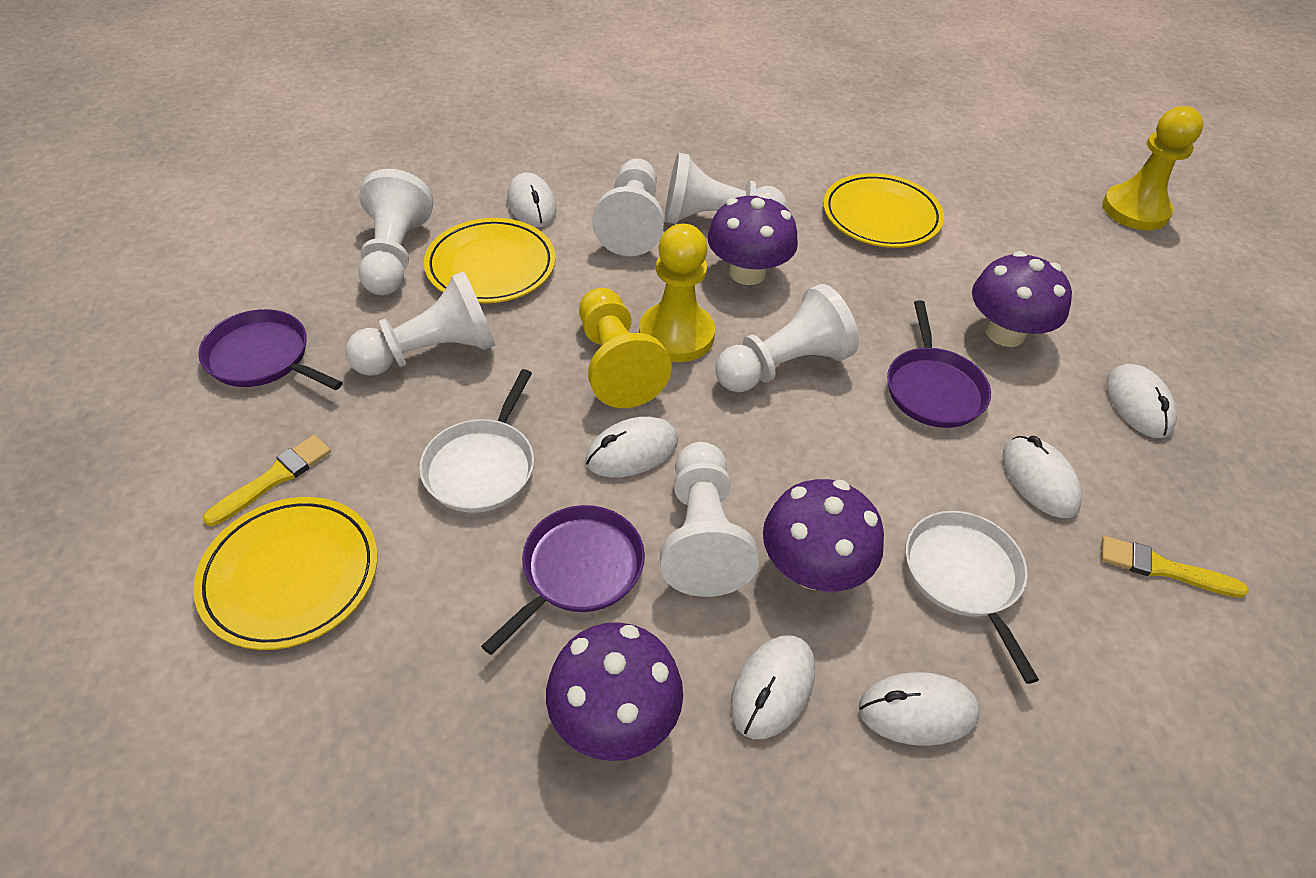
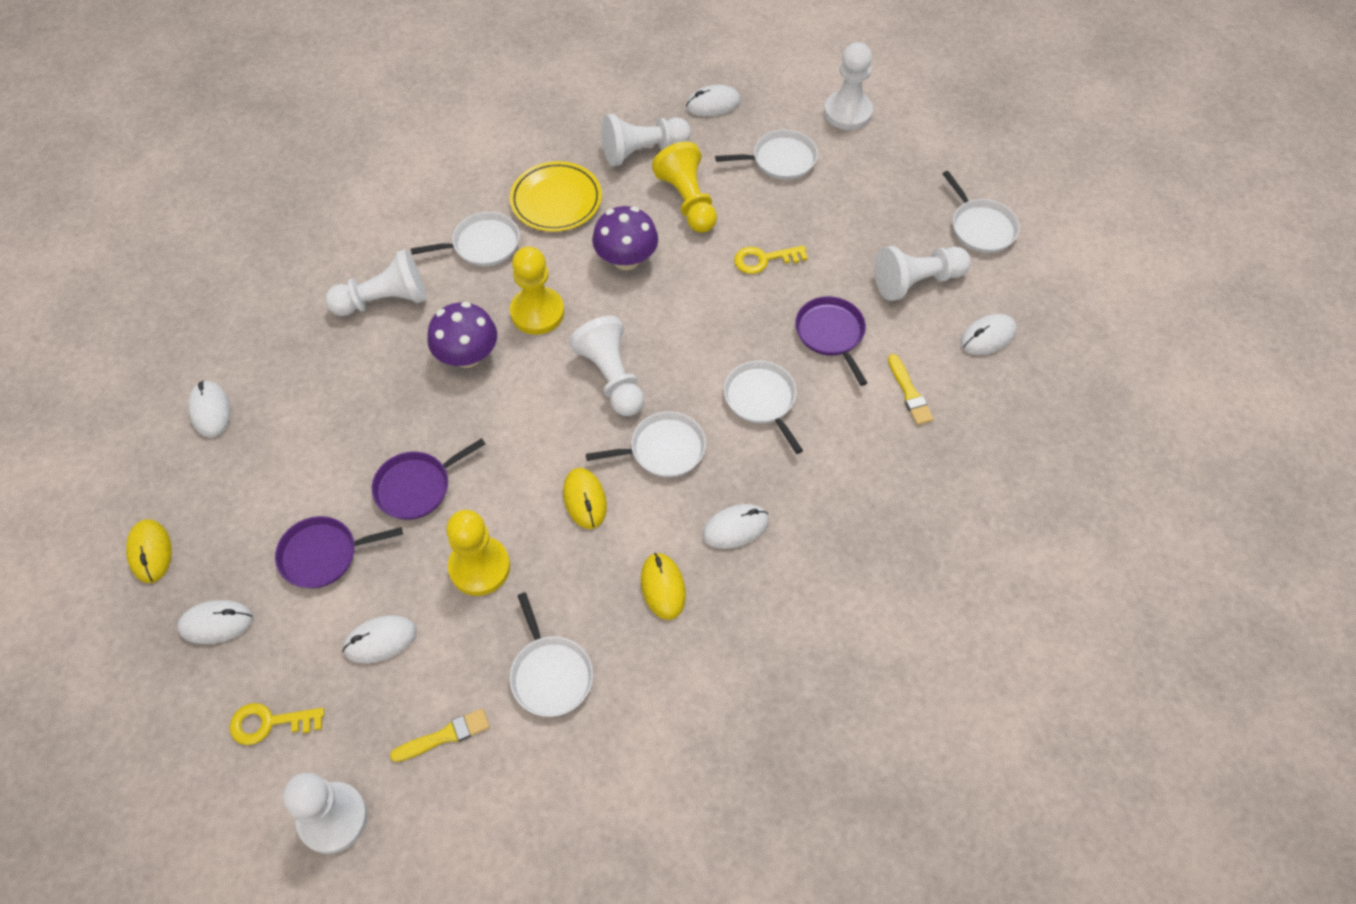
purple mushroom: 4 -> 2
white pan: 2 -> 6
yellow key: 0 -> 2
yellow mouse: 0 -> 3
yellow plate: 3 -> 1

